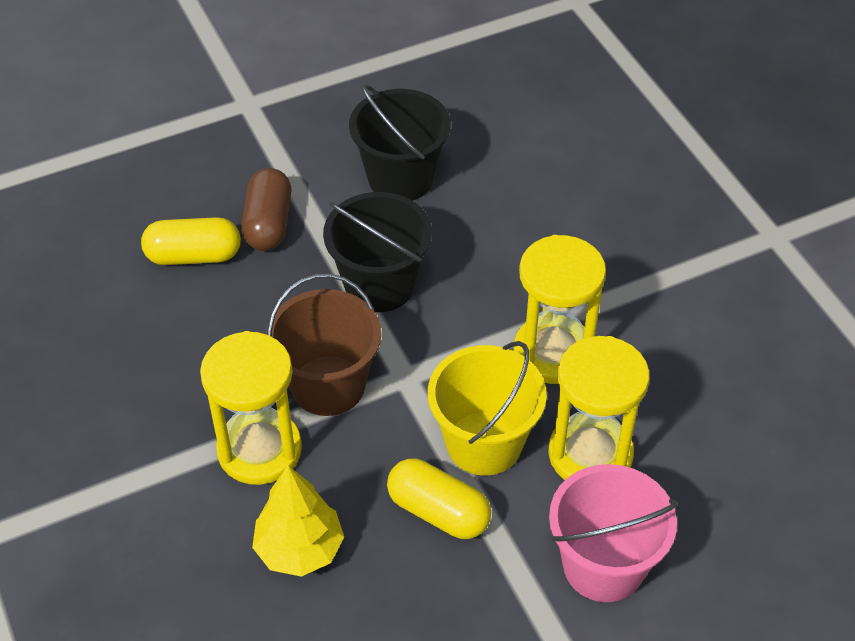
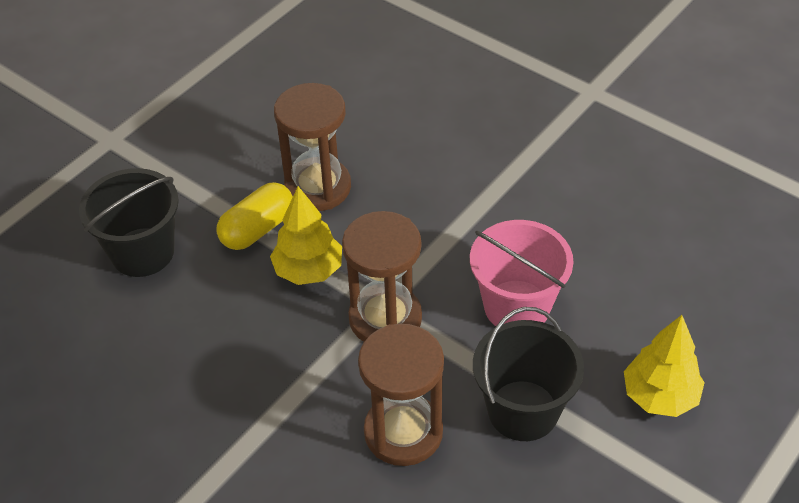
brown bucket: 1 -> 0
brown capsule: 1 -> 0
brown hourglass: 0 -> 3
yellow bucket: 1 -> 0
yellow capsule: 2 -> 1
yellow hourglass: 3 -> 0
yellow tree: 1 -> 2

